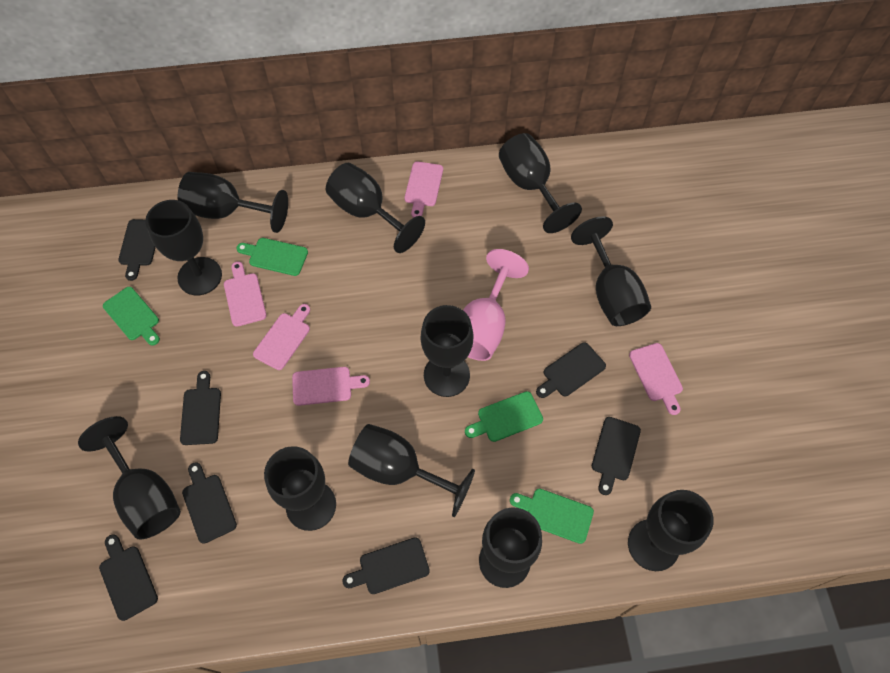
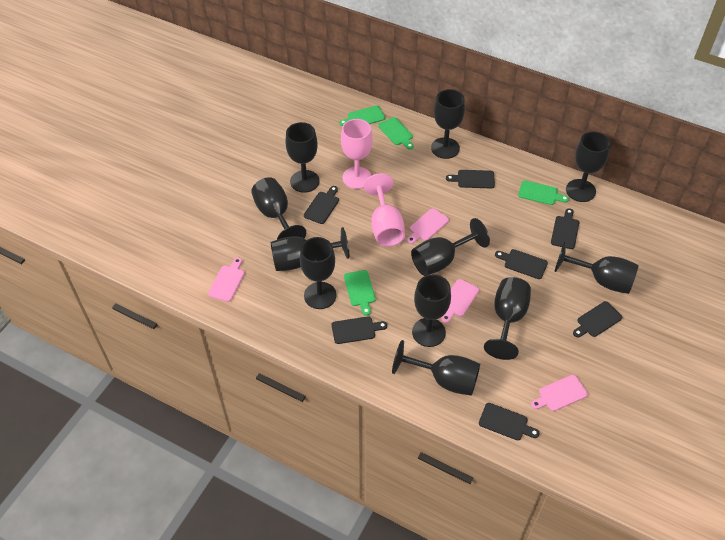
pink cutting board: 5 -> 4
pink goblet: 1 -> 2

